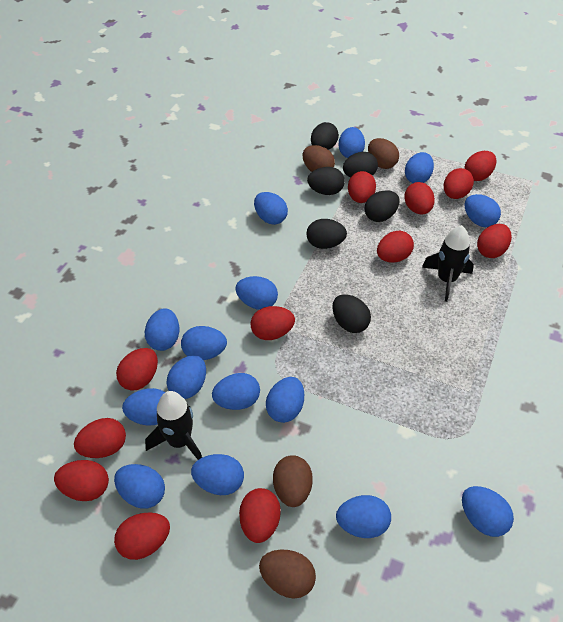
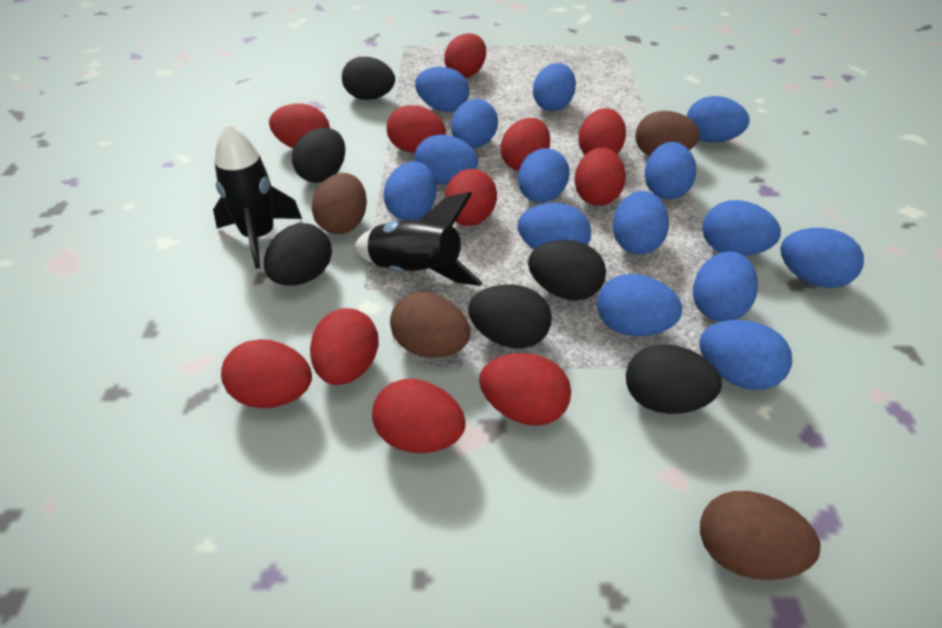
red egg: 12 -> 11

